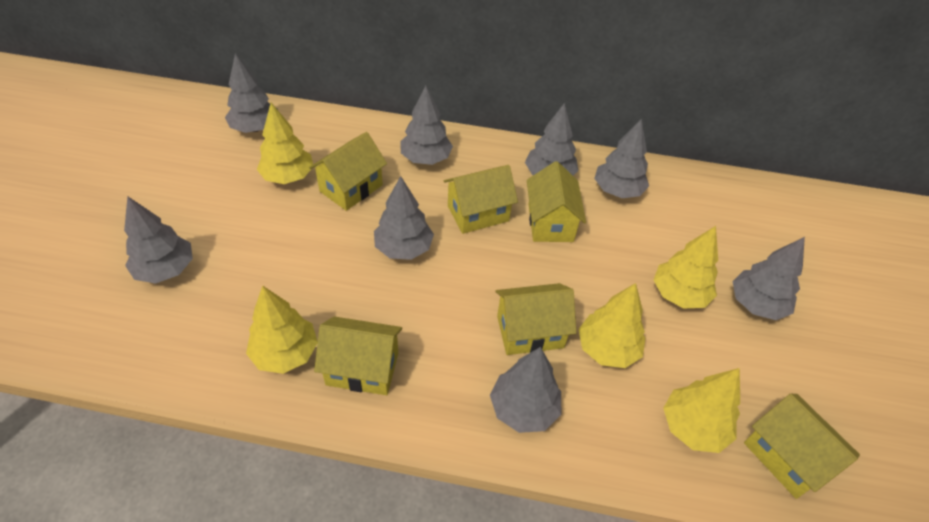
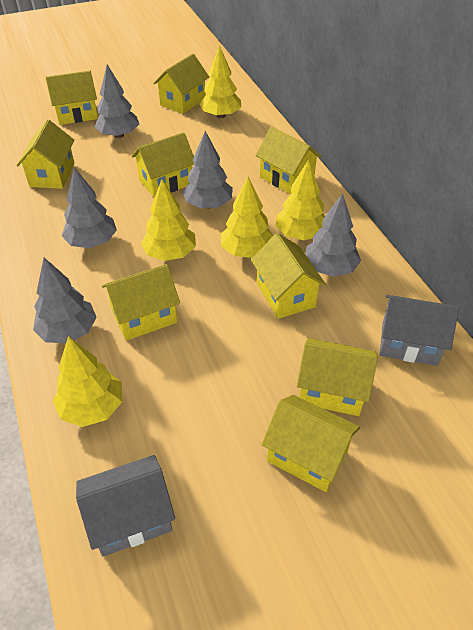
grey house: 0 -> 2
grey tree: 8 -> 5
yellow house: 6 -> 9

